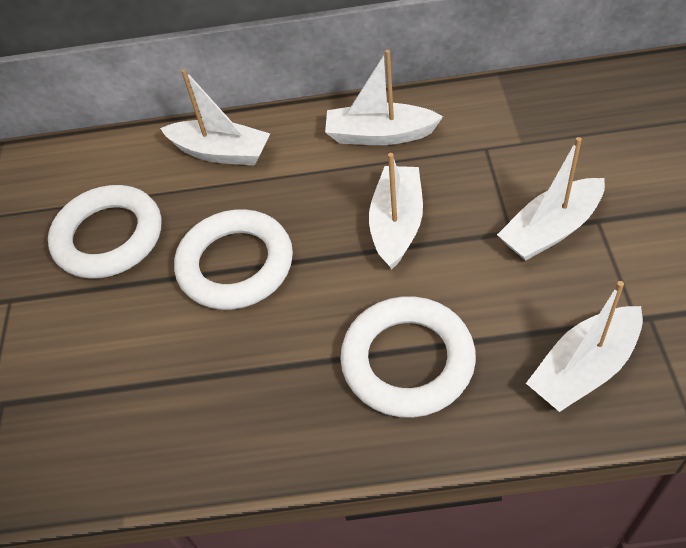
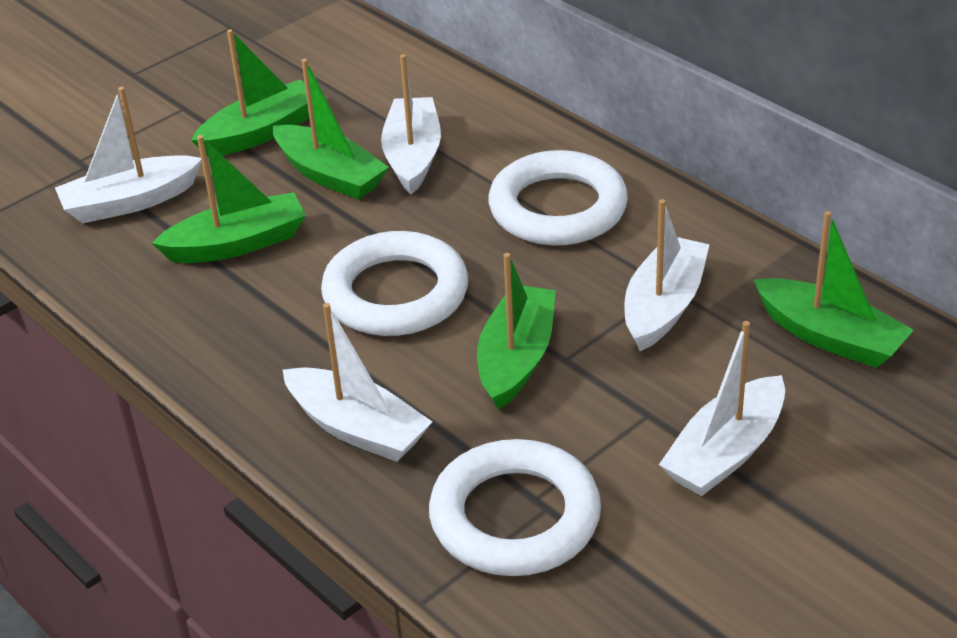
green boat: 0 -> 5

